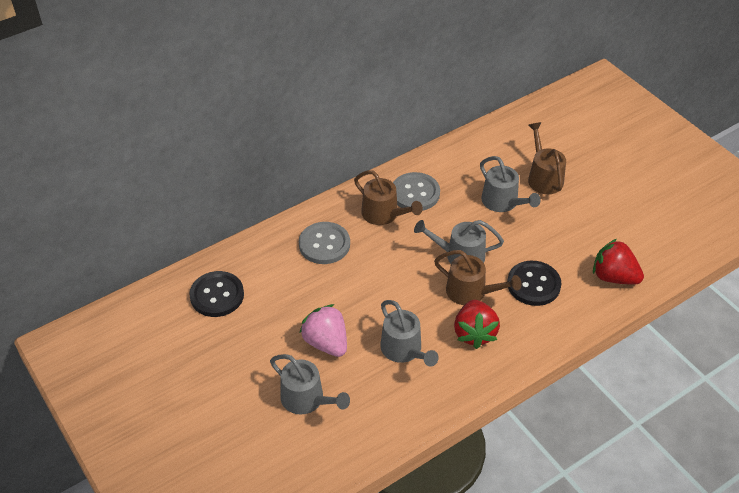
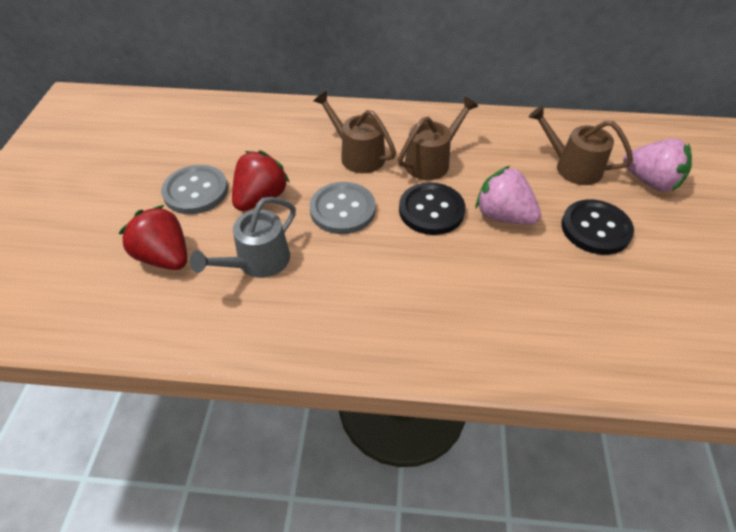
grey watering can: 4 -> 1
pink strawberry: 1 -> 2

